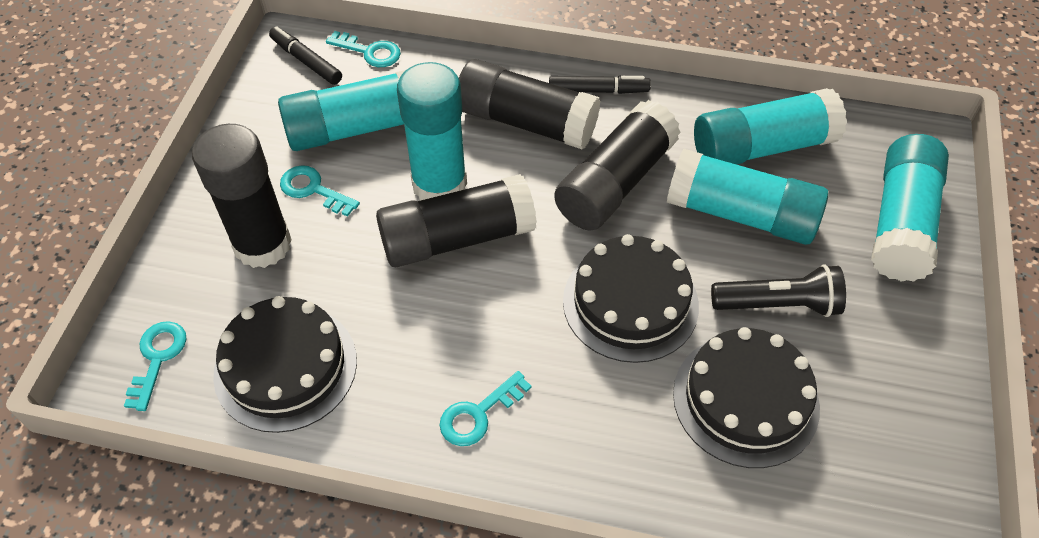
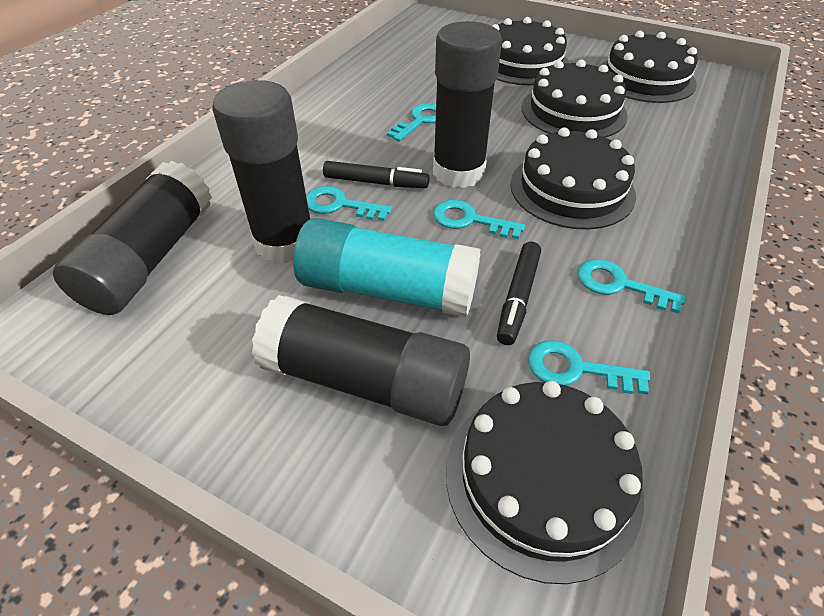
black cake: 3 -> 5
black flashlight: 1 -> 0
turquoise glue stick: 5 -> 1
turquoise key: 4 -> 5

